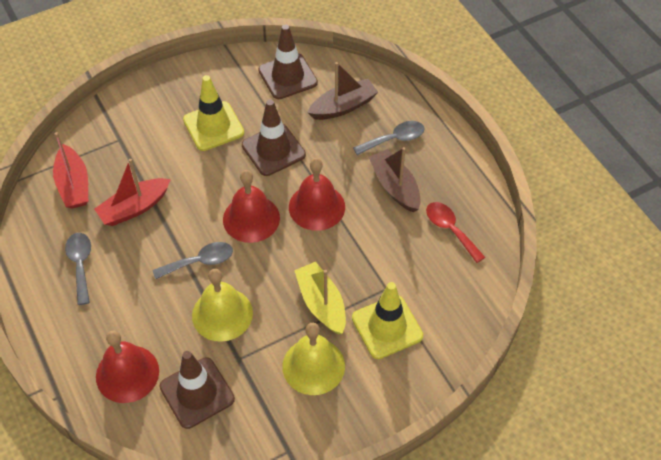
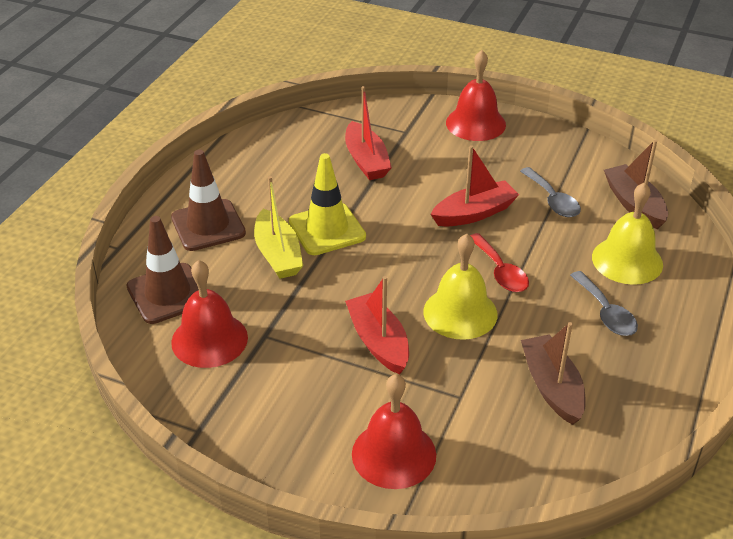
brown traffic cone: 3 -> 2
grey spoon: 3 -> 2
red boat: 2 -> 3
yellow traffic cone: 2 -> 1

